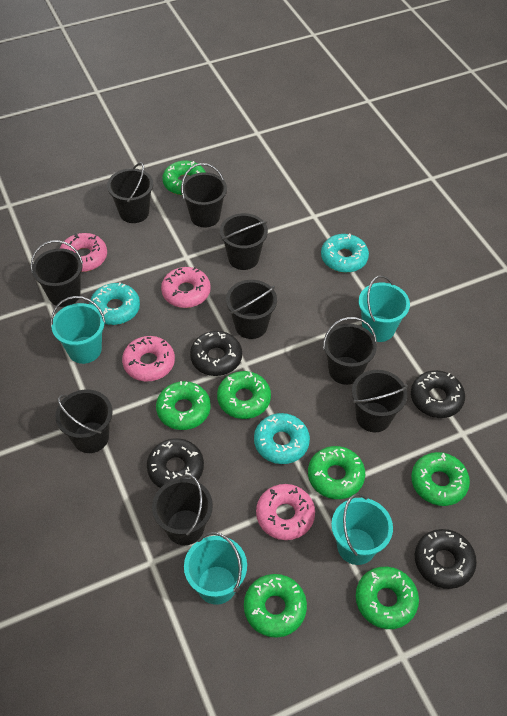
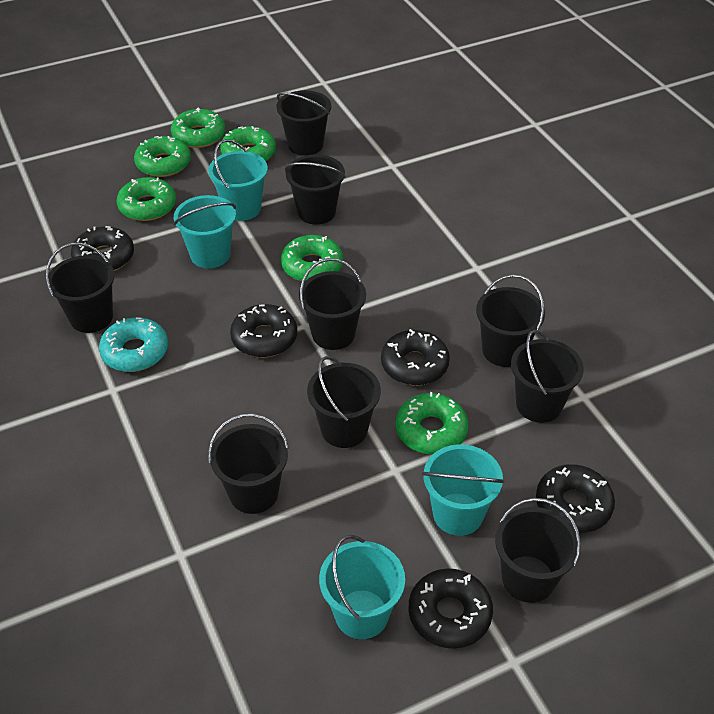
black donut: 4 -> 5
green donut: 7 -> 6
pink donut: 4 -> 0
turquoise donut: 3 -> 1

